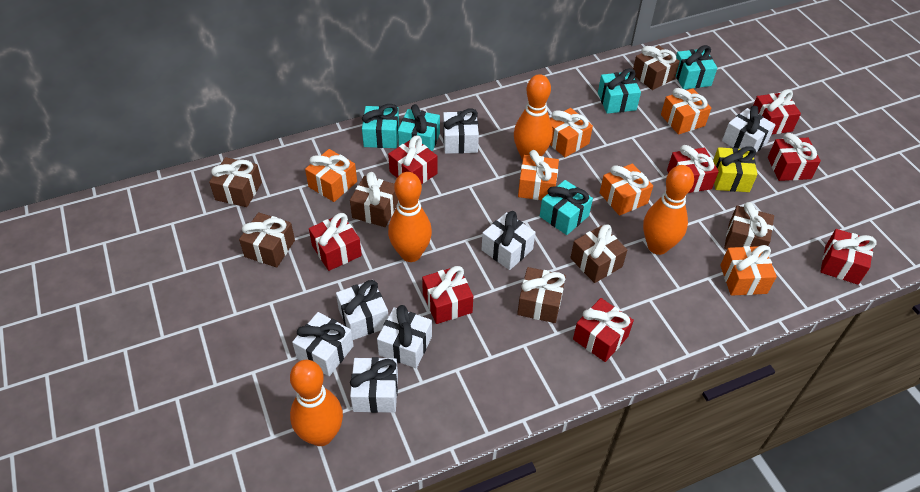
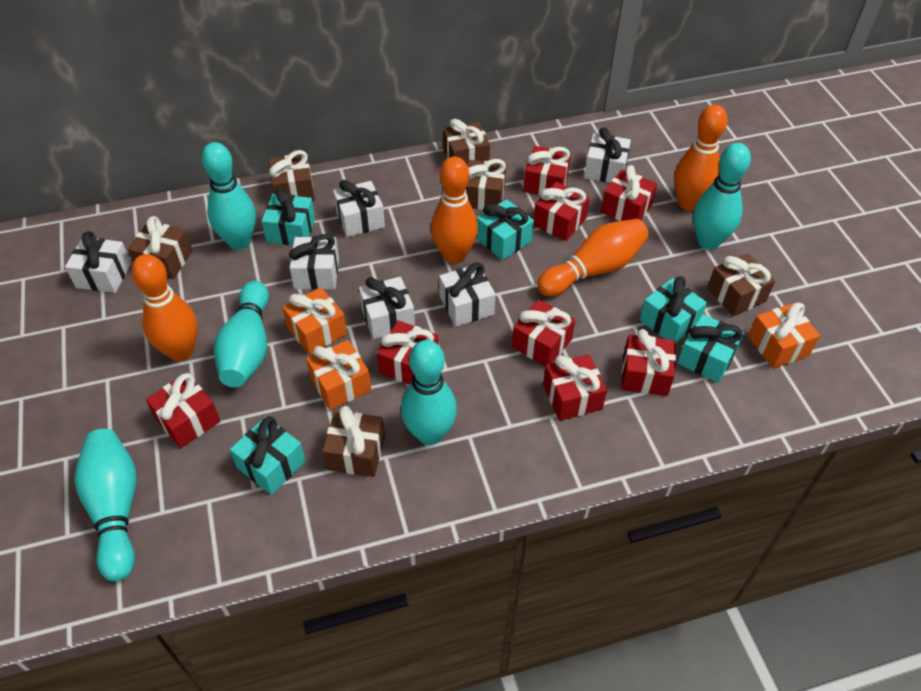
brown gift: 7 -> 6
orange gift: 6 -> 3
turquoise bowling pin: 0 -> 5
white gift: 7 -> 6
yellow gift: 1 -> 0

